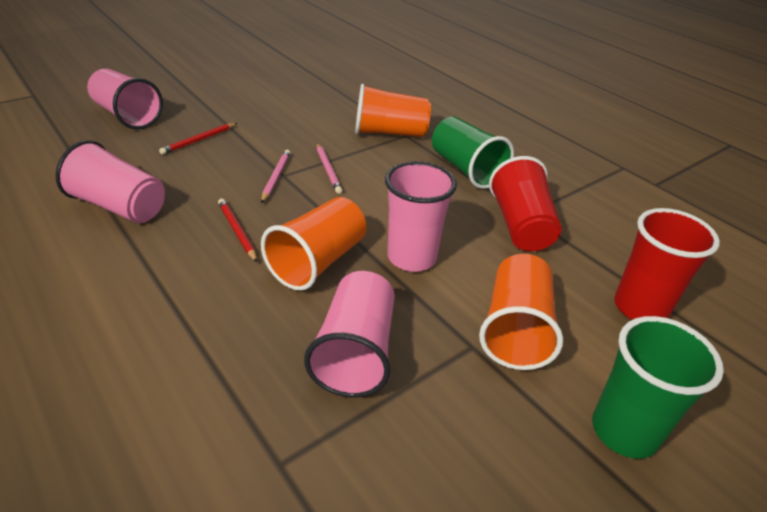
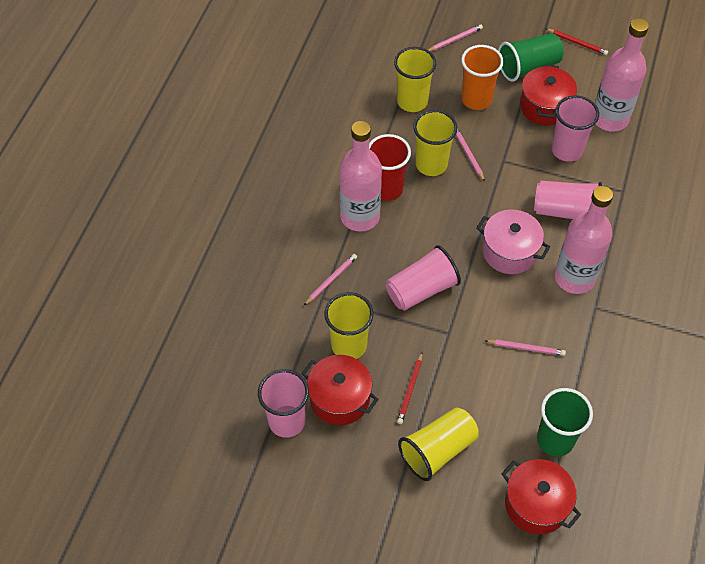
orange cup: 3 -> 1
pink bottle: 0 -> 3
pink pencil: 2 -> 4
pink pot: 0 -> 1
red cup: 2 -> 1
red pot: 0 -> 3
yellow cup: 0 -> 4

